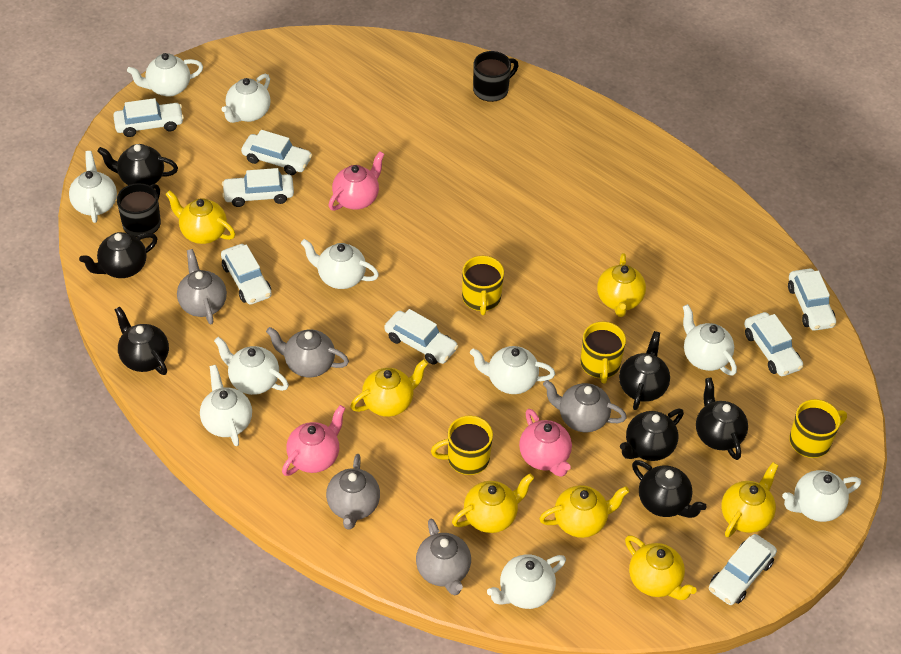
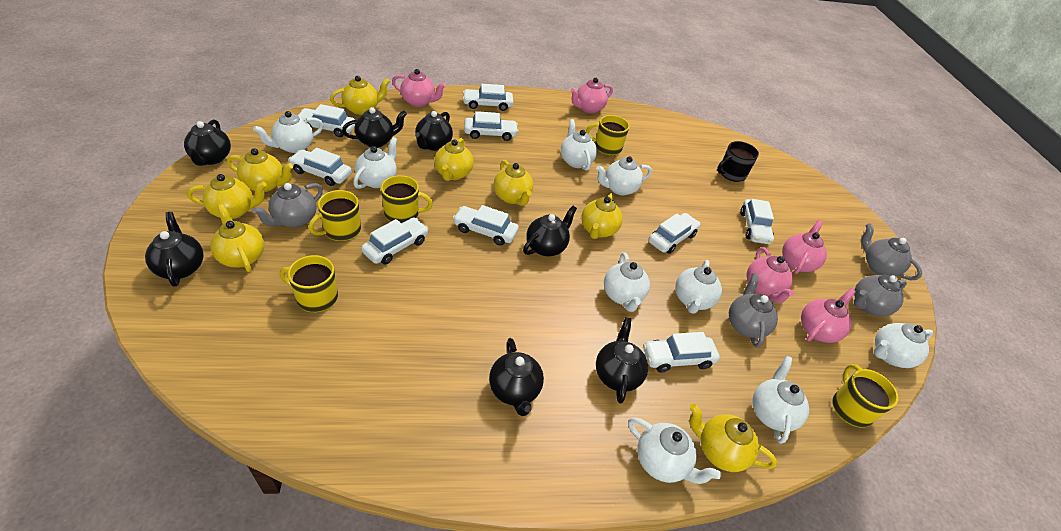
black mug: 2 -> 1
grey teapot: 5 -> 4
pink teapot: 3 -> 5
white car: 8 -> 9
white teapot: 10 -> 9
yellow mug: 4 -> 5
yellow teapot: 7 -> 8

